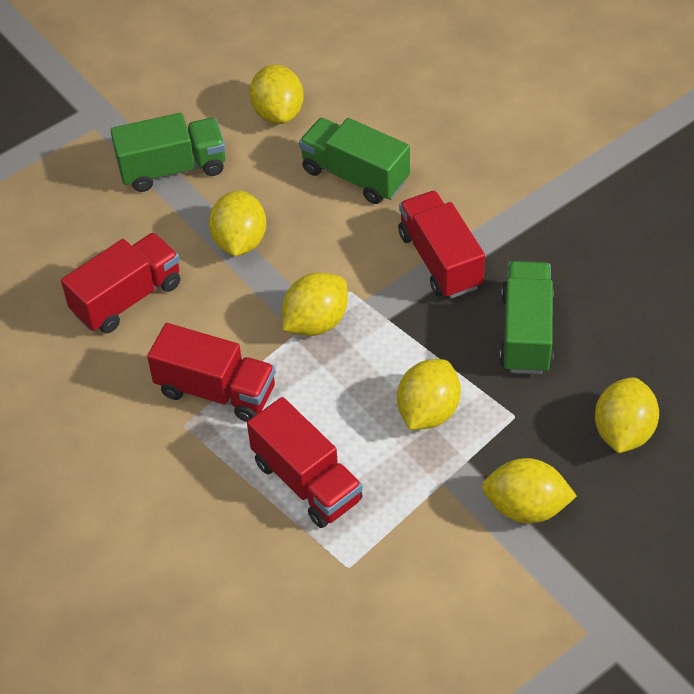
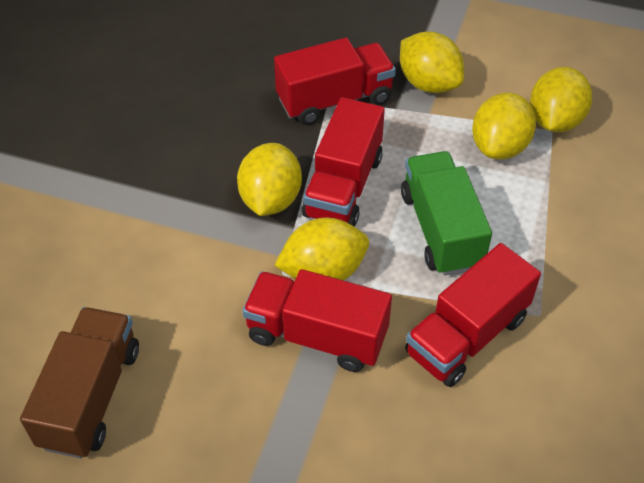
brown truck: 0 -> 1
green truck: 3 -> 1
yellow lemon: 6 -> 5

